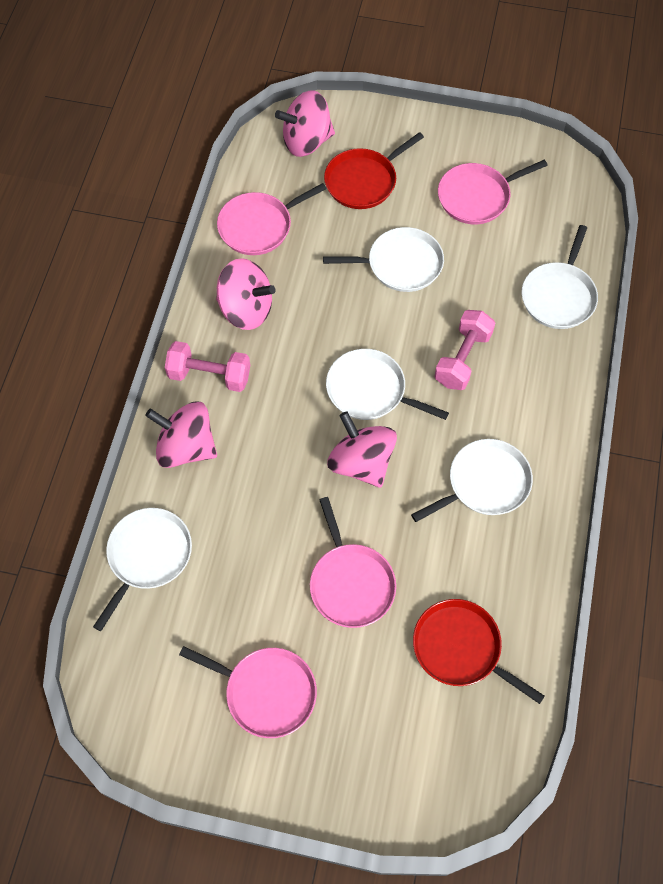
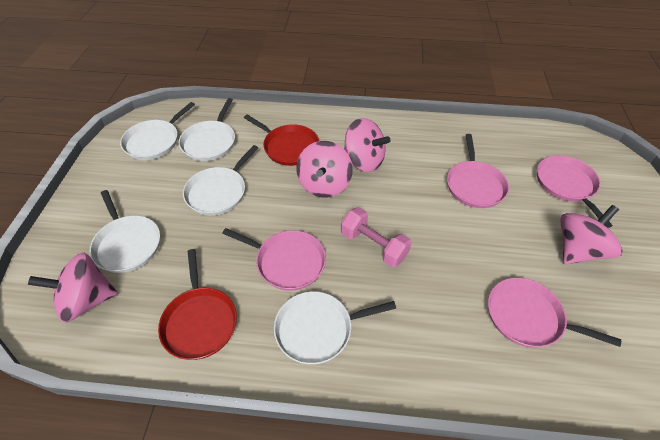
pink dumbbell: 2 -> 1

